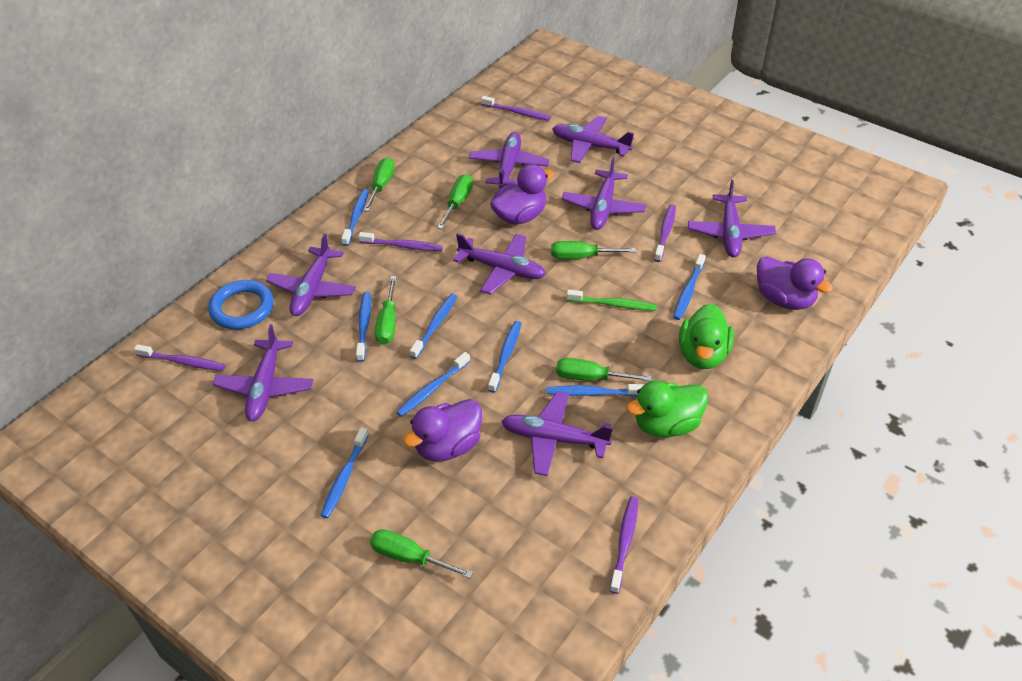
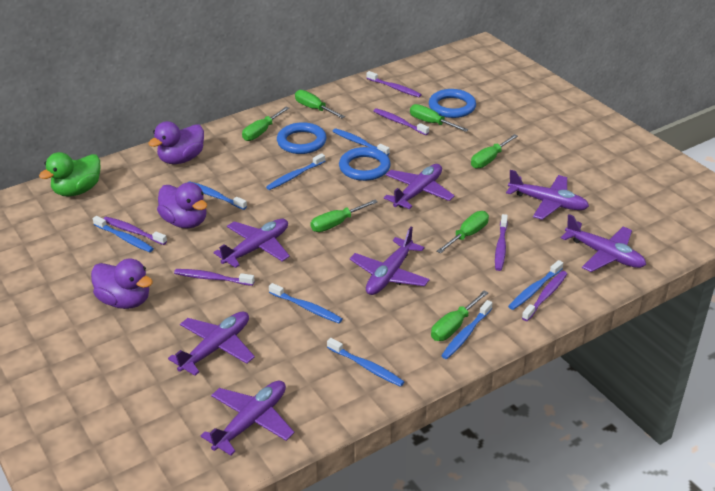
blue ring: 1 -> 3
green duck: 2 -> 1
green screwdriver: 6 -> 7
green toothbrush: 1 -> 0
purple plane: 8 -> 7
purple toothbrush: 5 -> 6

